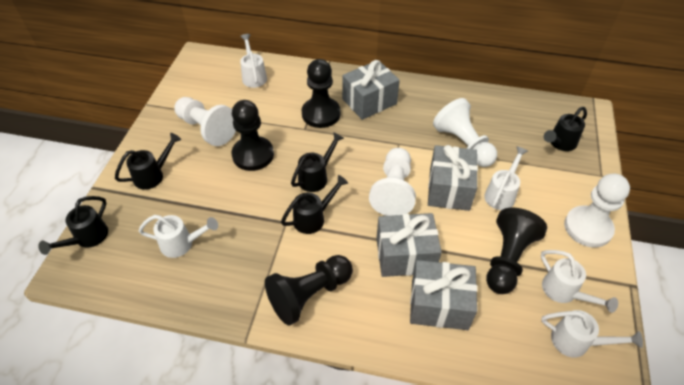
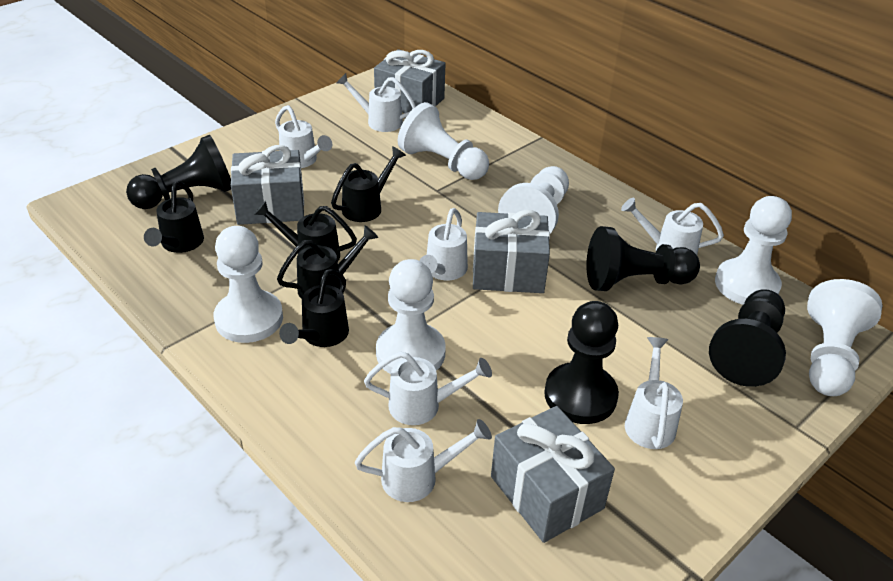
white pawn: 4 -> 6
white watering can: 5 -> 7

